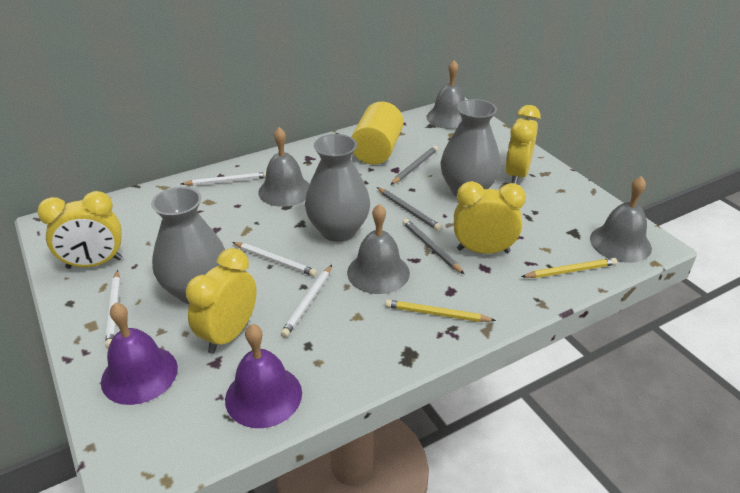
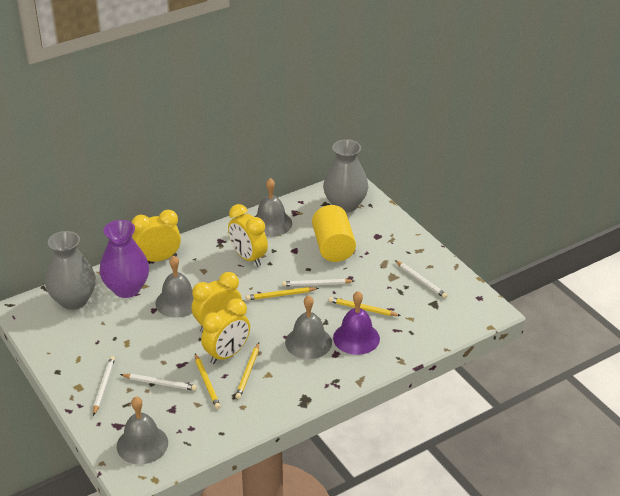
grey pencil: 3 -> 0
grey vase: 3 -> 2
purple bell: 2 -> 1
purple vase: 0 -> 1
yellow pencil: 2 -> 4

